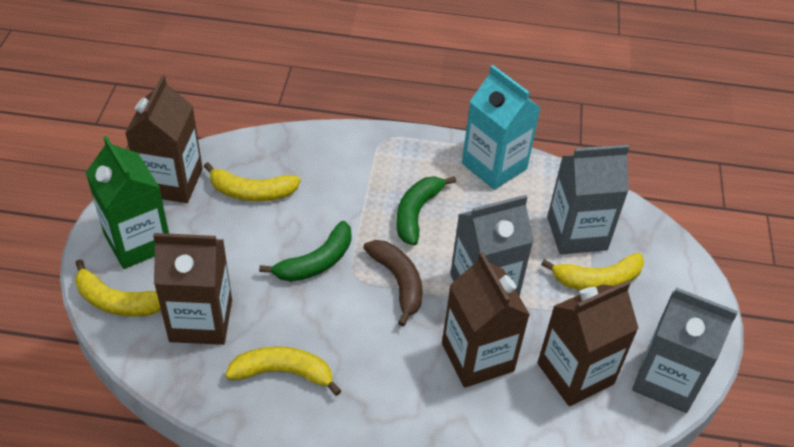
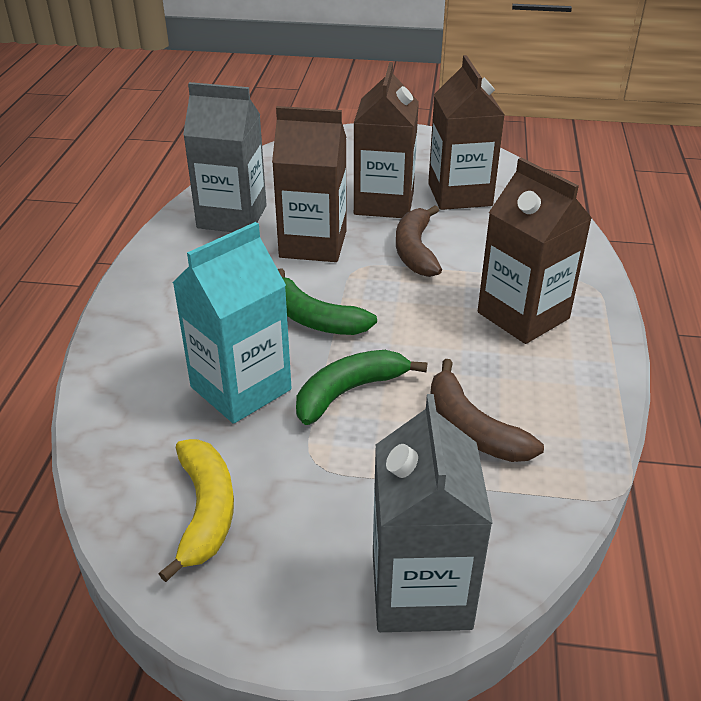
brown banana: 1 -> 2
green carton: 1 -> 0
grey carton: 3 -> 2
yellow banana: 4 -> 1

